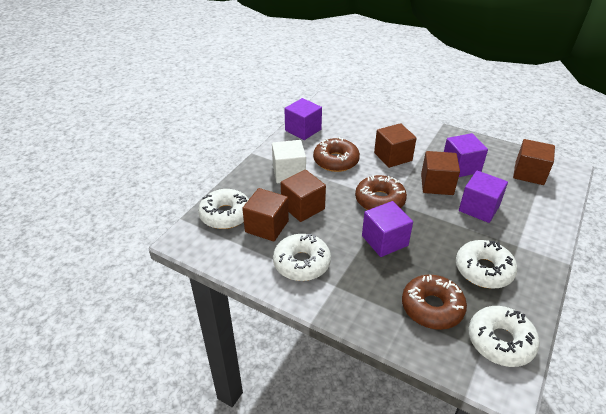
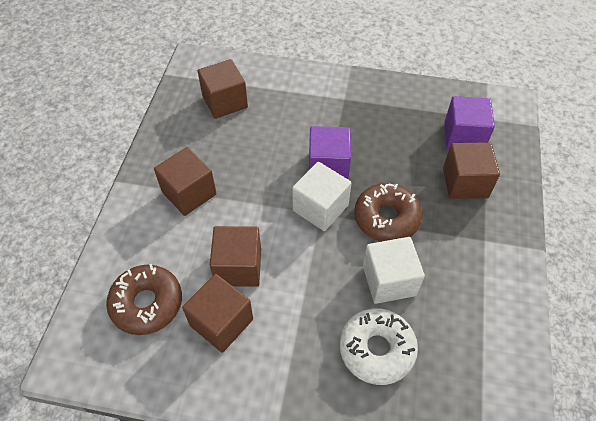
brown donut: 3 -> 2
purple cube: 4 -> 2
white cube: 1 -> 2
white donut: 4 -> 1

